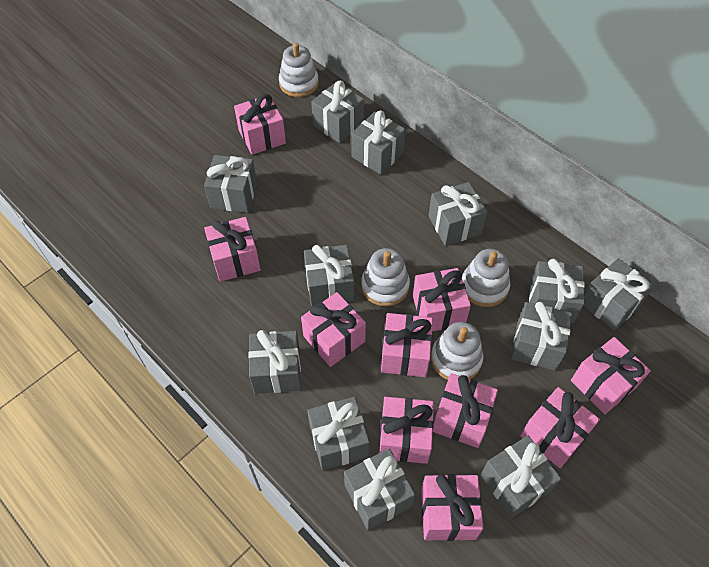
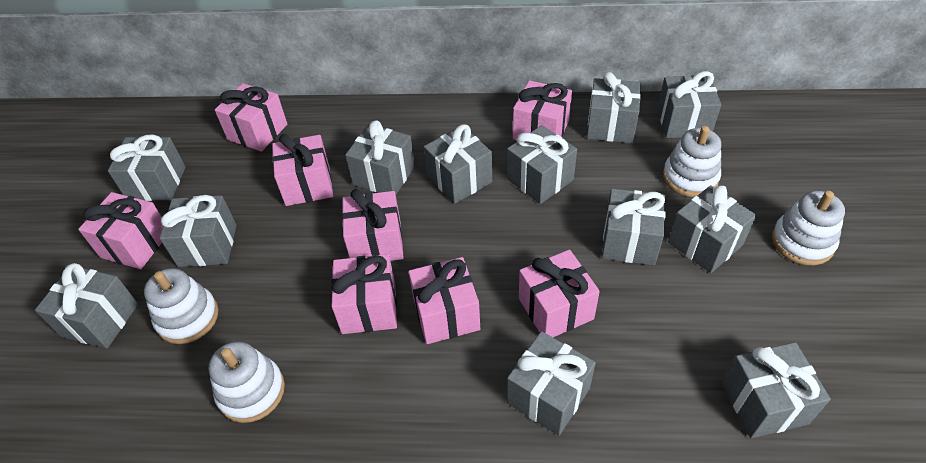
pink gift: 10 -> 8

